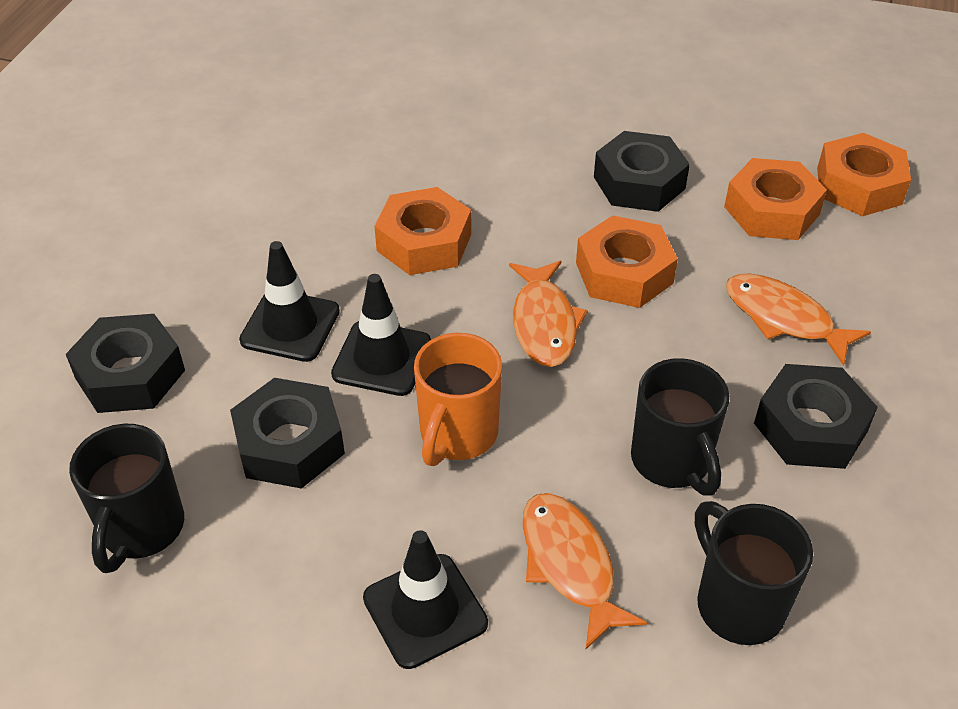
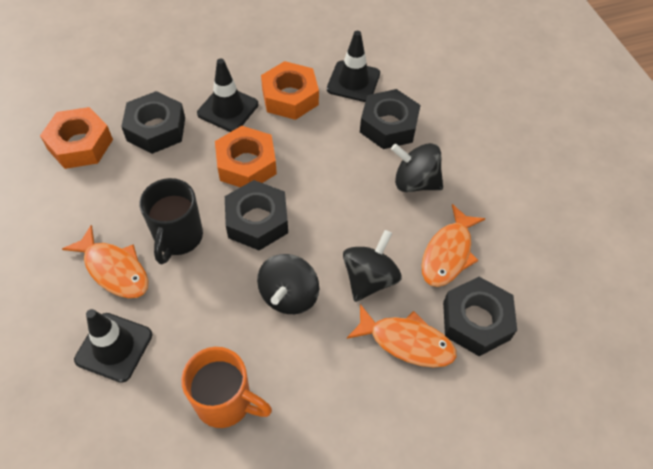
black mug: 3 -> 1
black spinning top: 0 -> 3
orange nut: 4 -> 3

